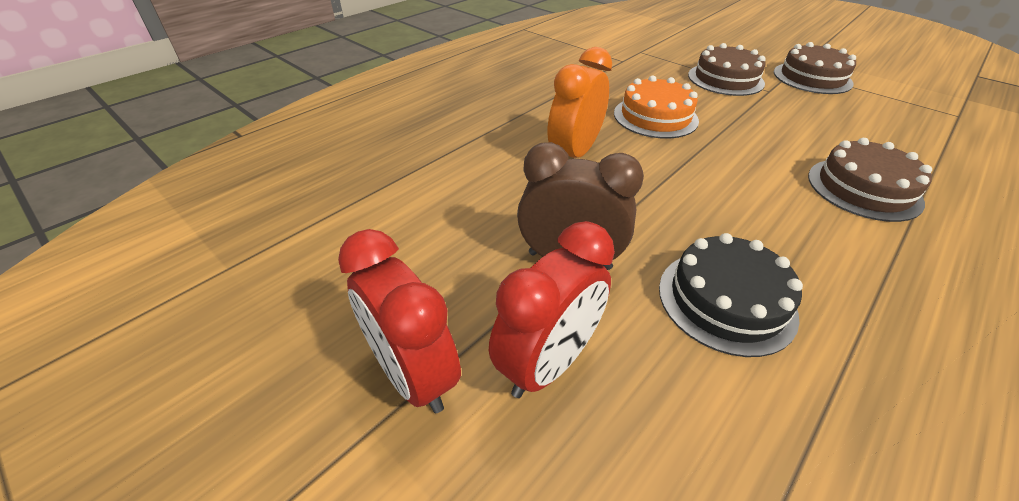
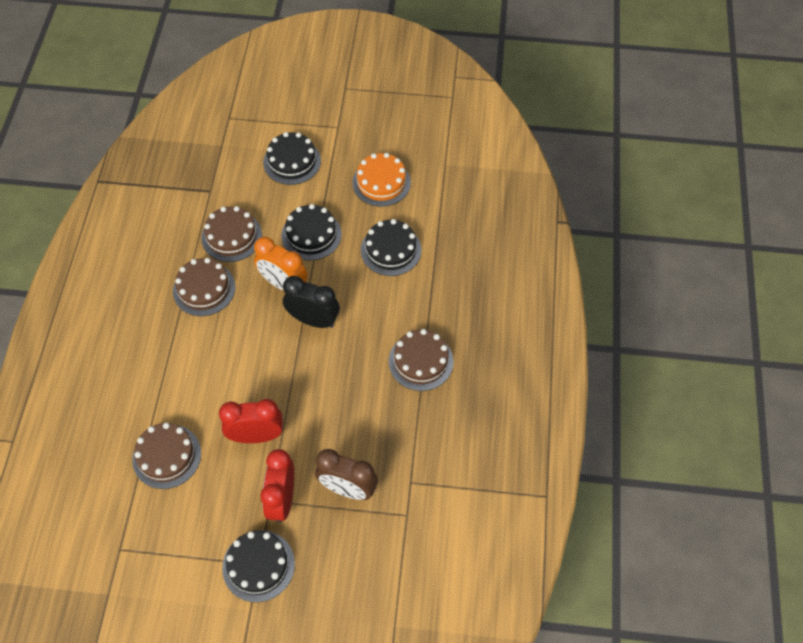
black cake: 1 -> 4
black clock: 0 -> 1
brown cake: 3 -> 4

